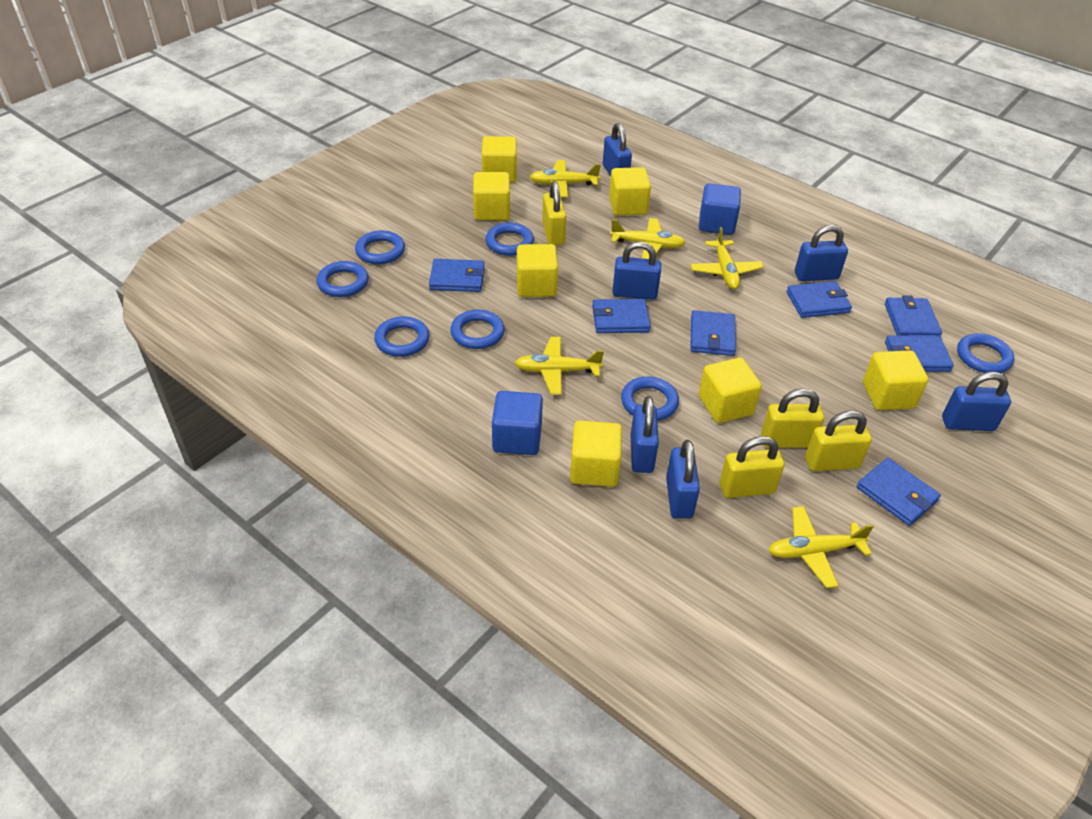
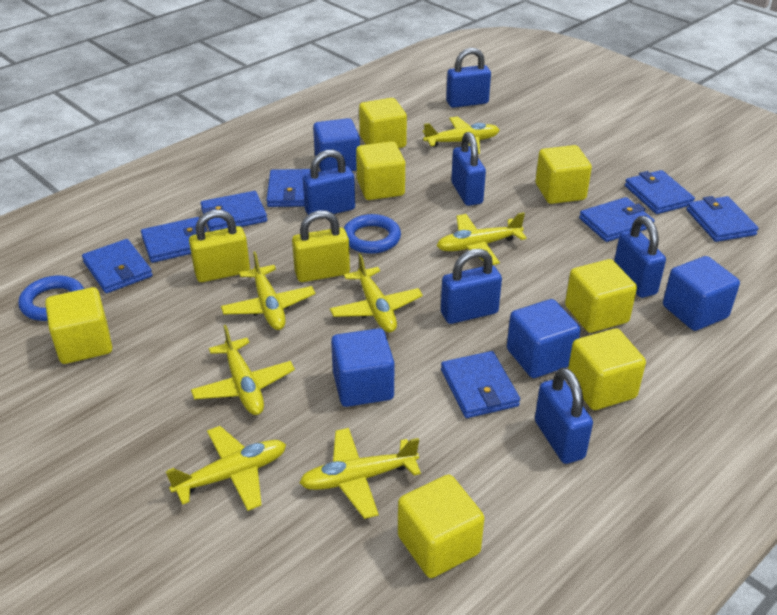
blue cube: 2 -> 4
blue ring: 7 -> 2
blue wallet: 7 -> 8
yellow padlock: 4 -> 2
yellow plane: 5 -> 7

